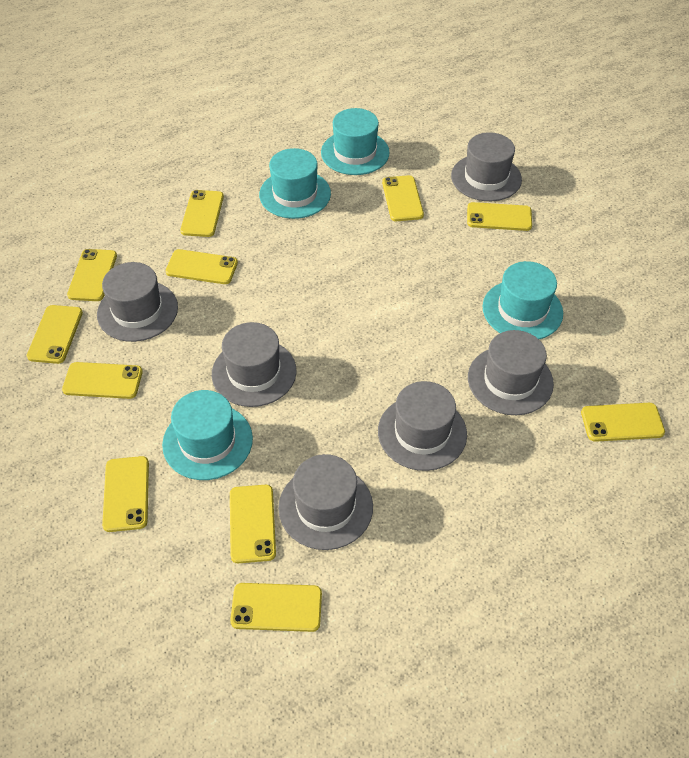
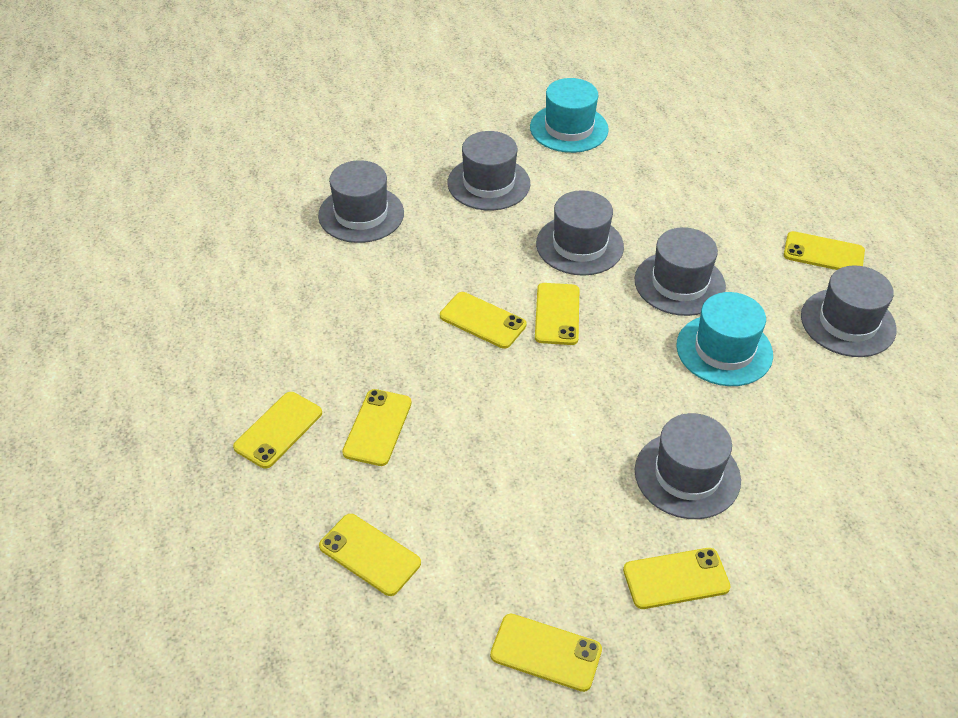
turquoise hat: 4 -> 2
yellow phone: 11 -> 8

